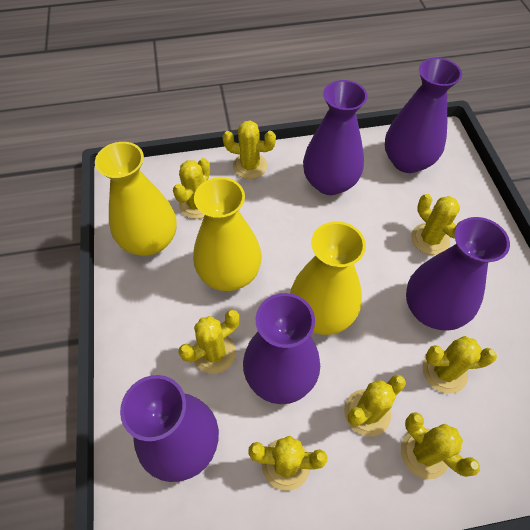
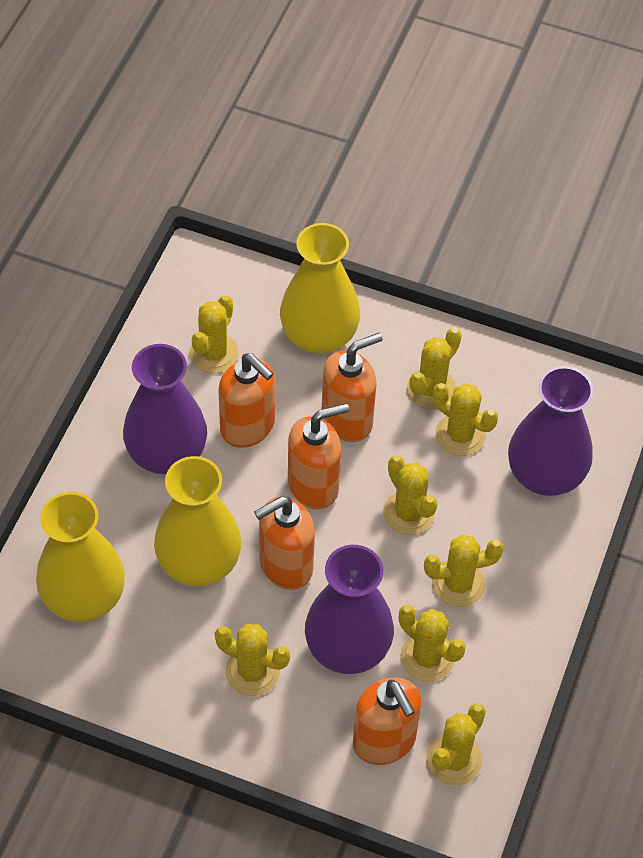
orange soap dispenser: 0 -> 5
purple vase: 5 -> 3

